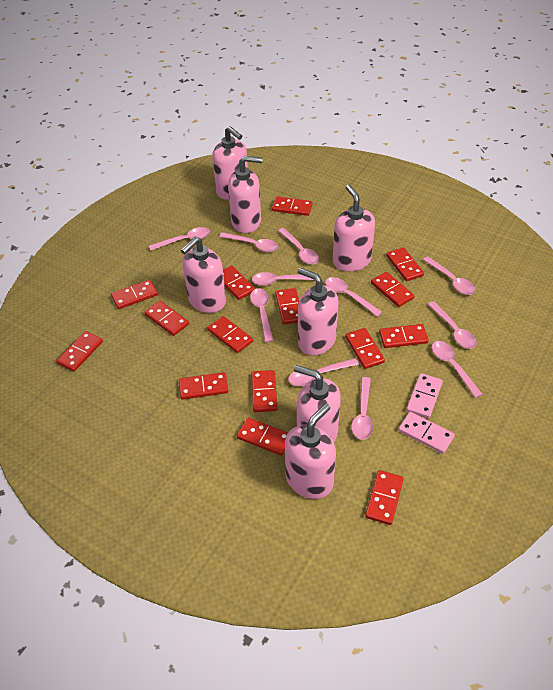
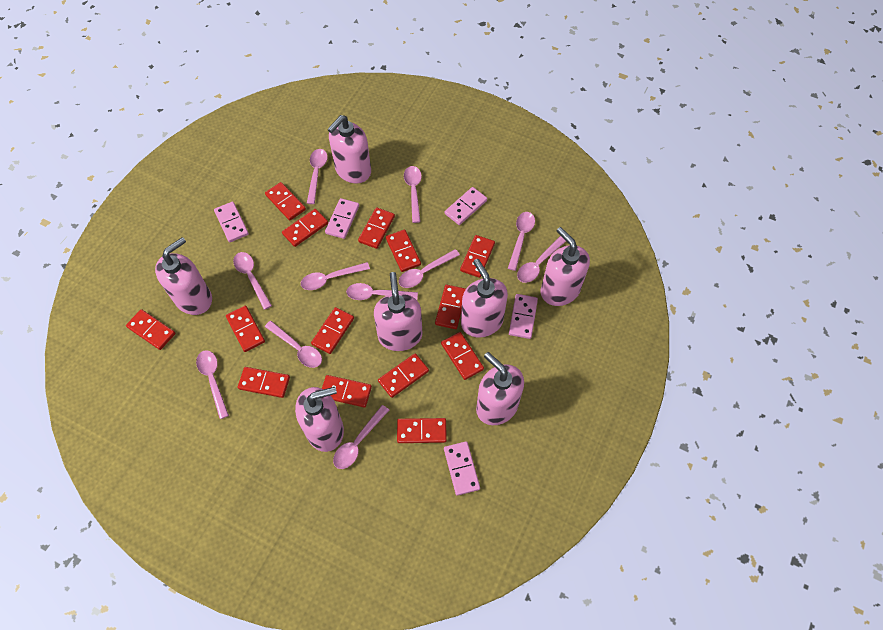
pink domino: 2 -> 5
red domino: 15 -> 14

